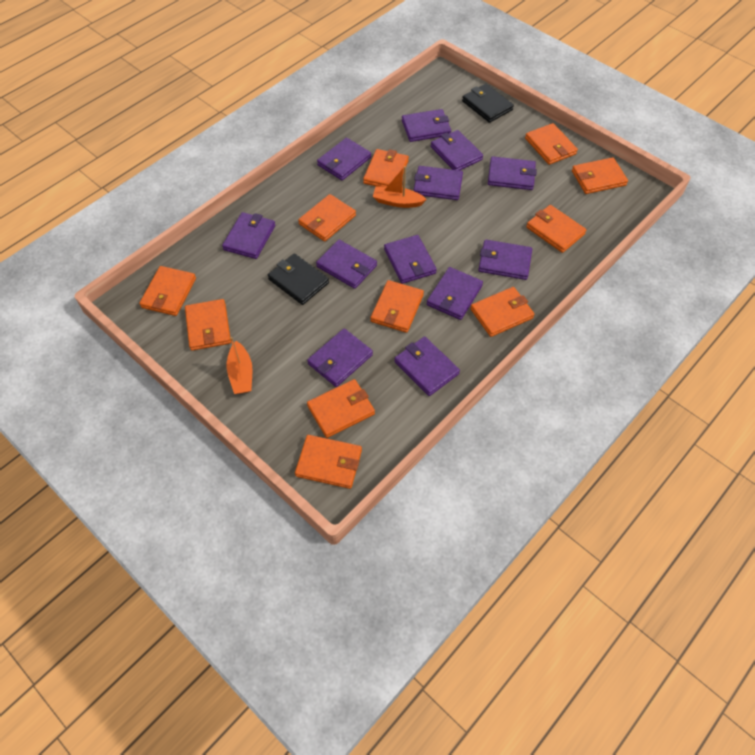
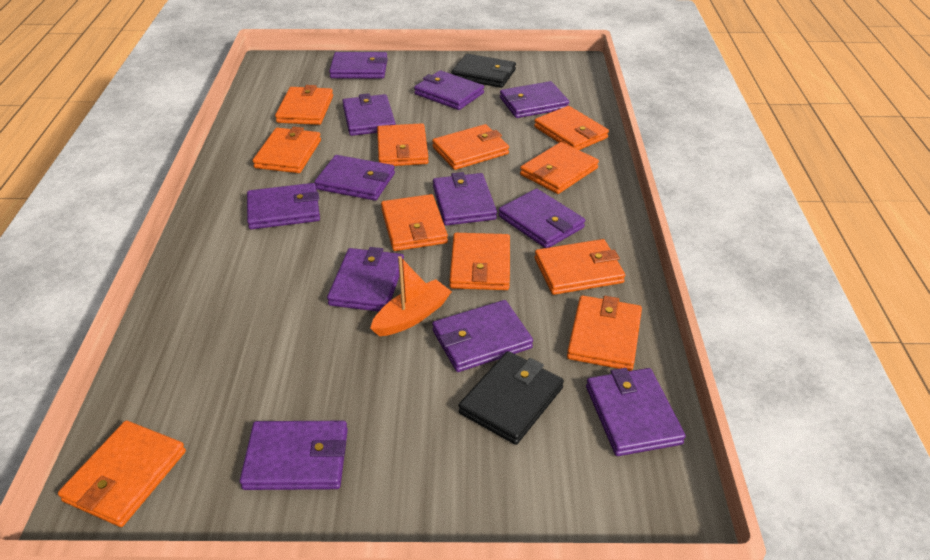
orange boat: 2 -> 1

